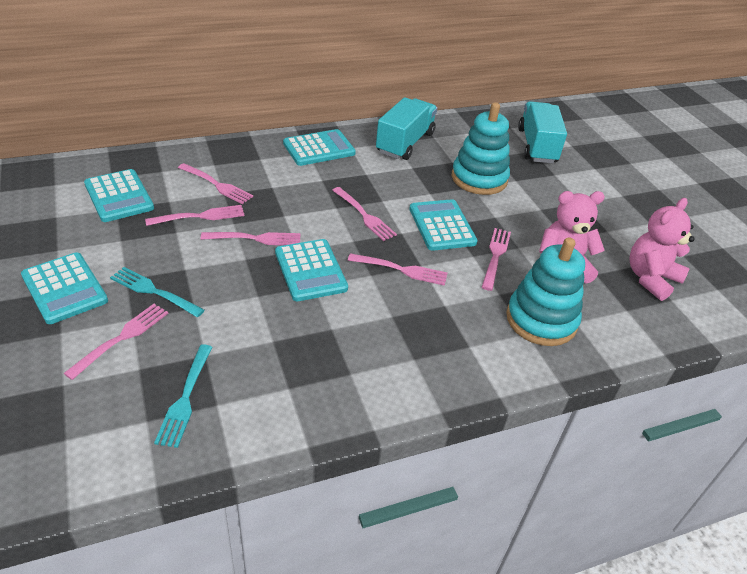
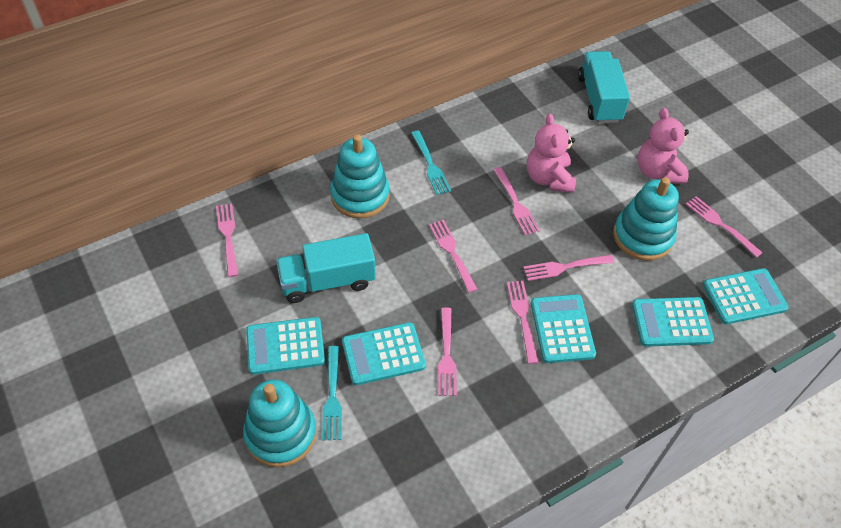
turquoise stacking toy: 2 -> 3

